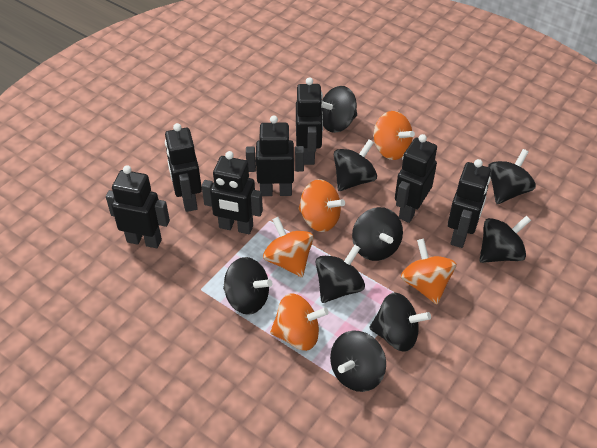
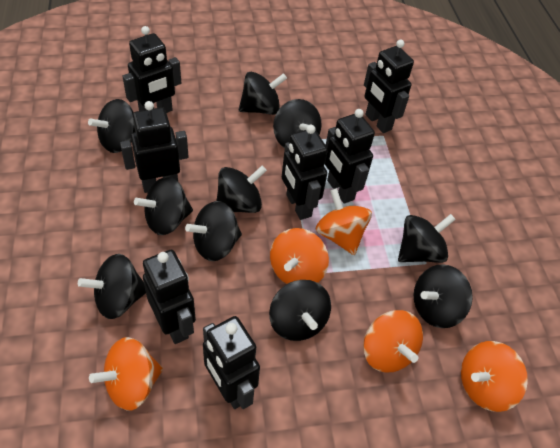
black spinning top: 9 -> 10

